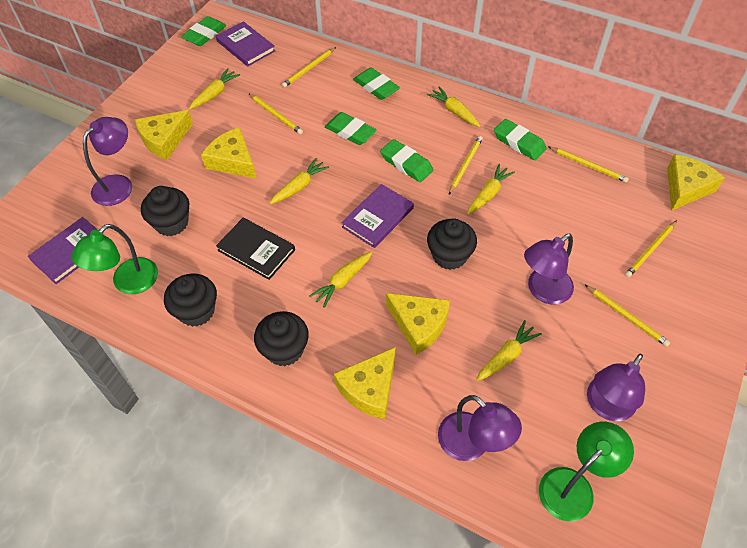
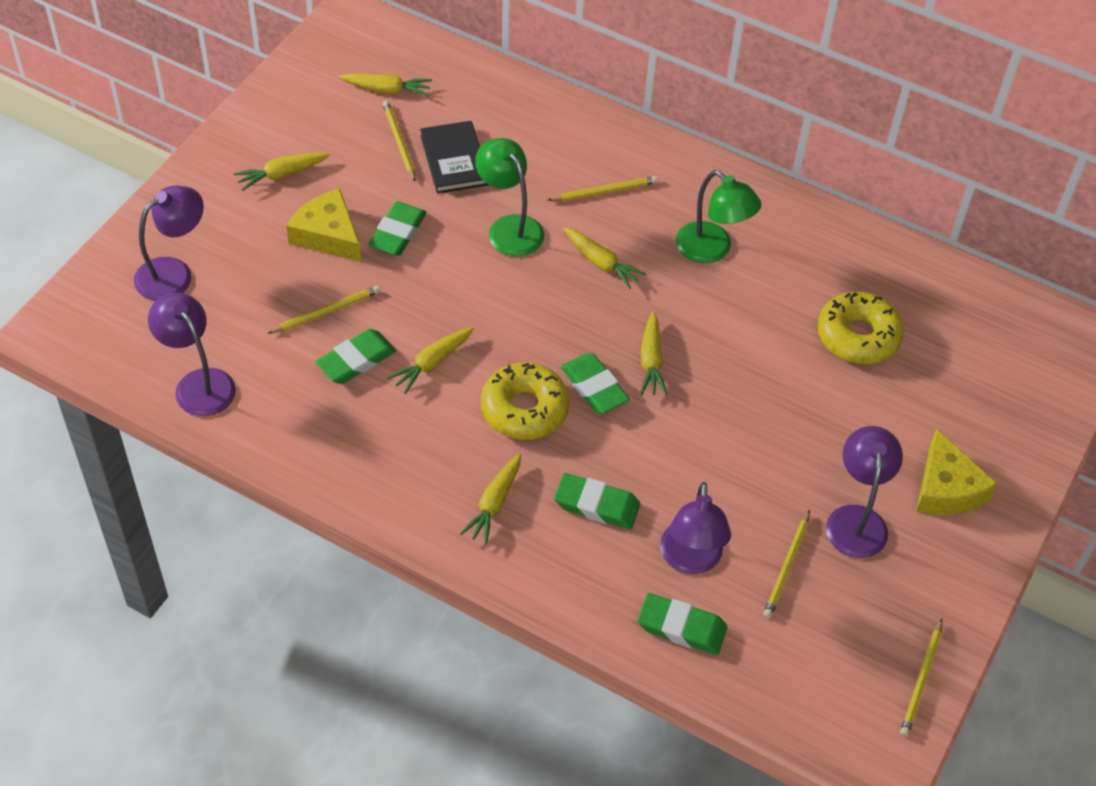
black cupcake: 4 -> 0
purple book: 3 -> 0
yellow cheese: 5 -> 2
yellow donut: 0 -> 2
yellow pencil: 6 -> 5

